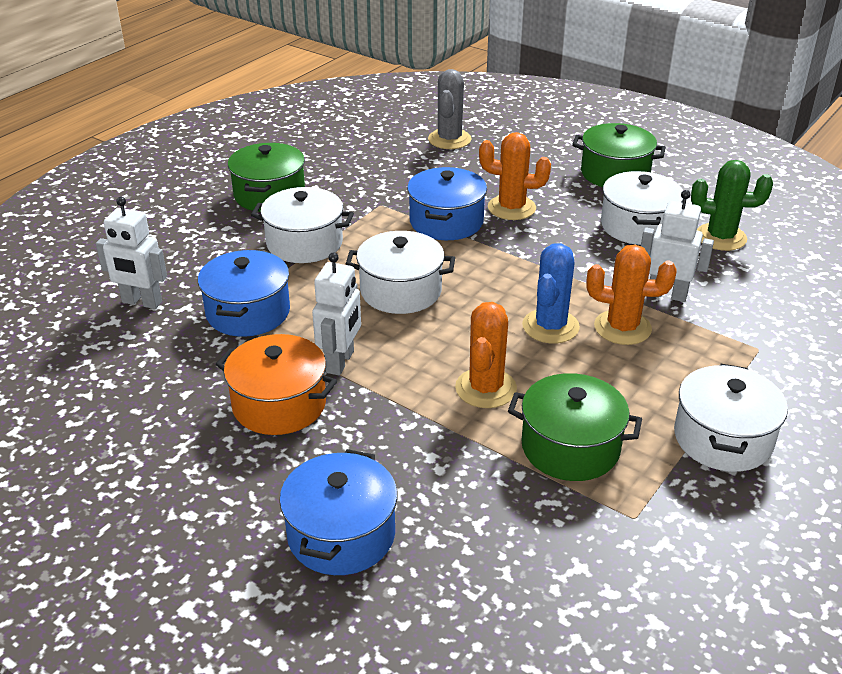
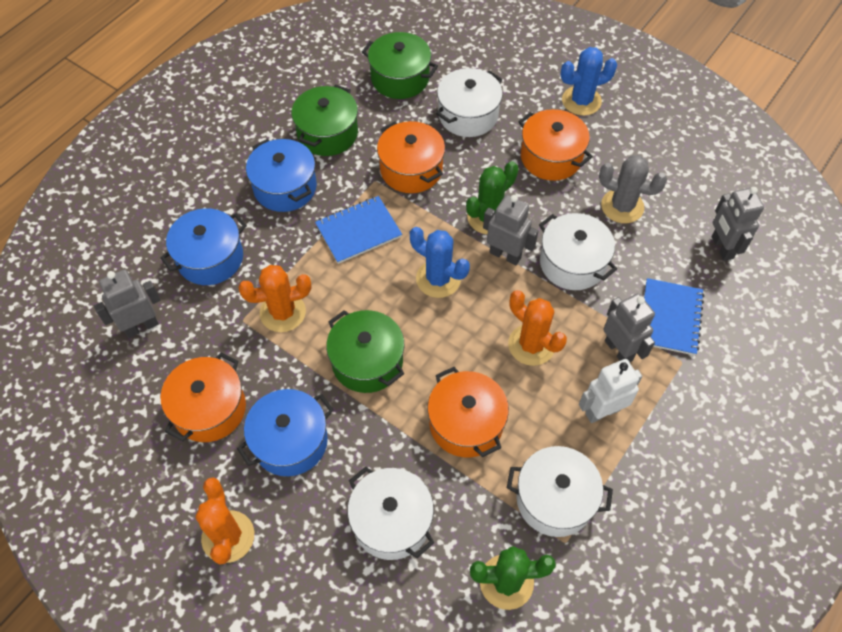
blue cactus: 1 -> 2
blue notebook: 0 -> 2
green cactus: 1 -> 2
grey robot: 0 -> 4
orange pot: 1 -> 4
white robot: 3 -> 1

